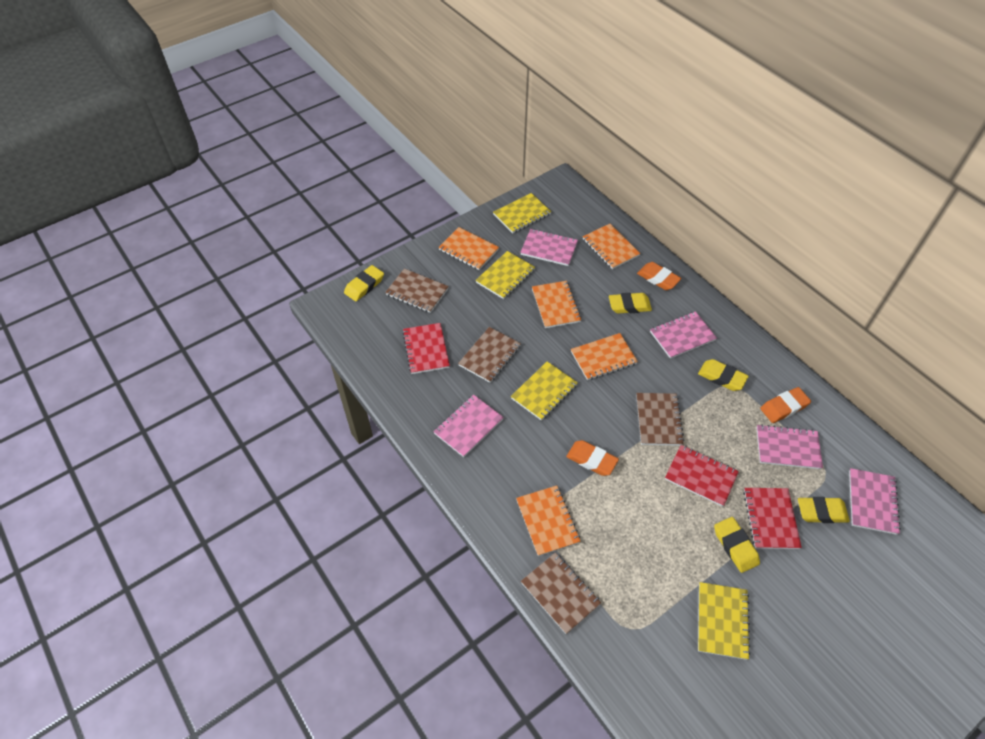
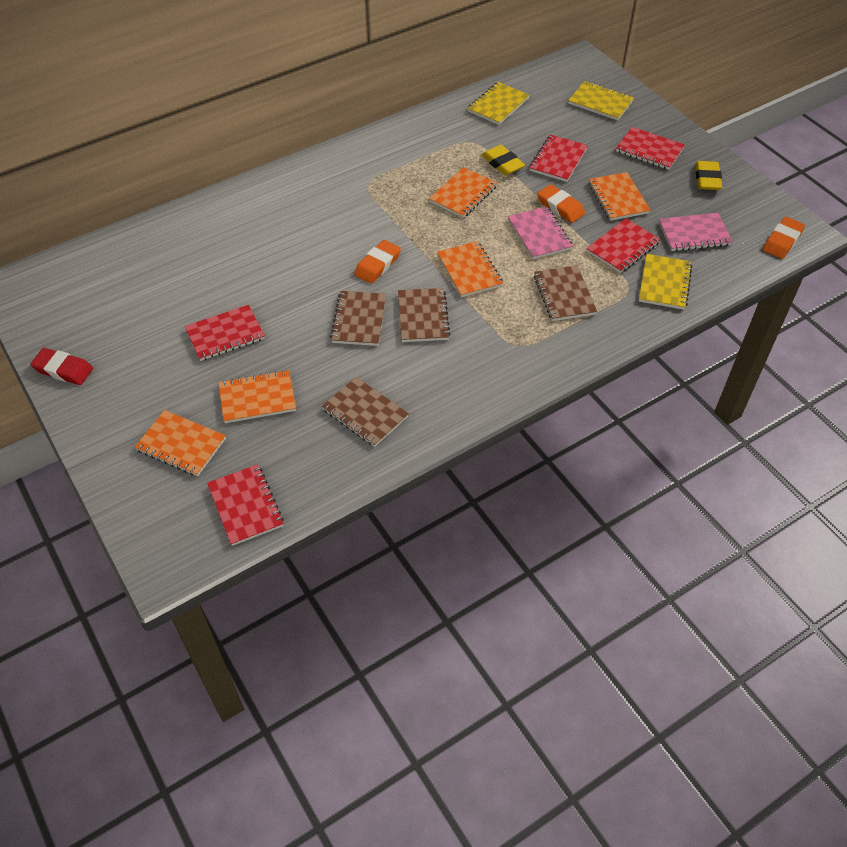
pink notebook: 5 -> 2
red eraser: 0 -> 1
red notebook: 3 -> 5
yellow eraser: 5 -> 2
yellow notebook: 4 -> 3

